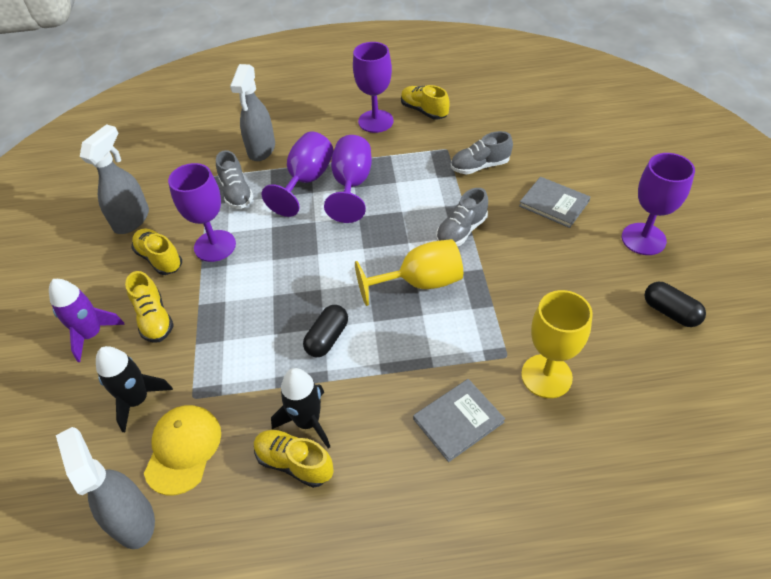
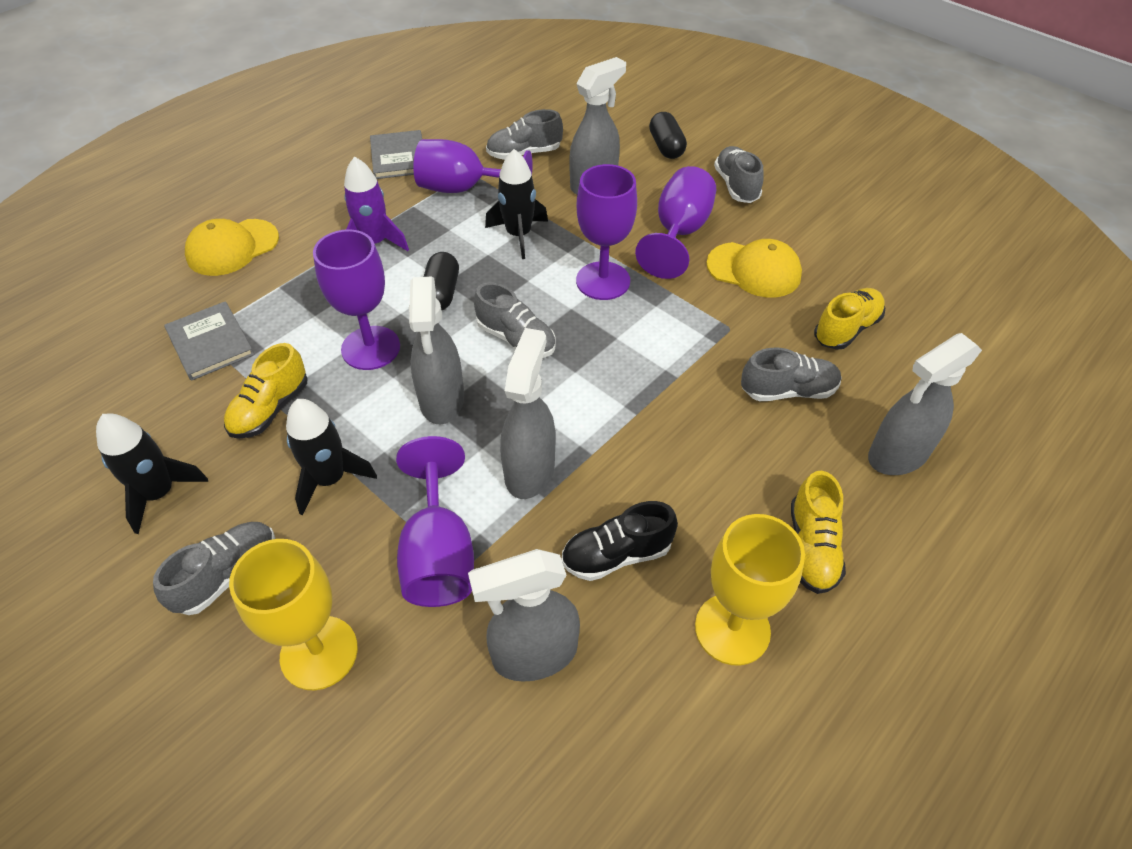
black rocket: 2 -> 3
black shoe: 0 -> 1
grey shoe: 3 -> 5
grey spray bottle: 3 -> 5
yellow cap: 1 -> 2
yellow shoe: 4 -> 3

